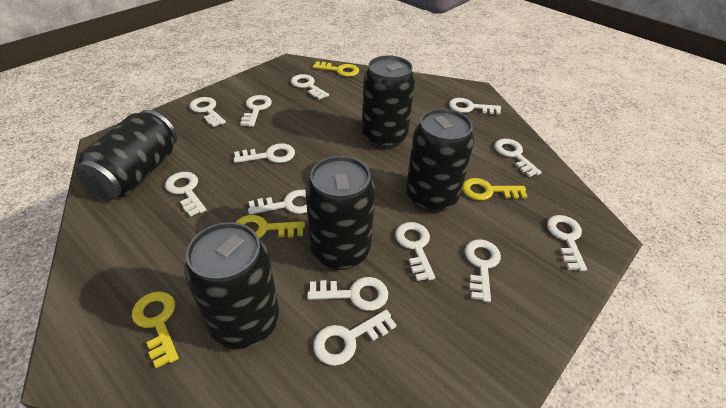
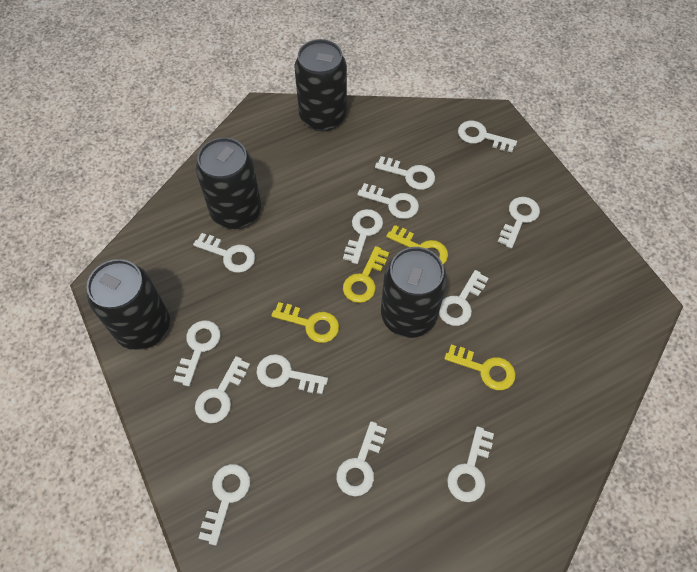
black can: 5 -> 4

